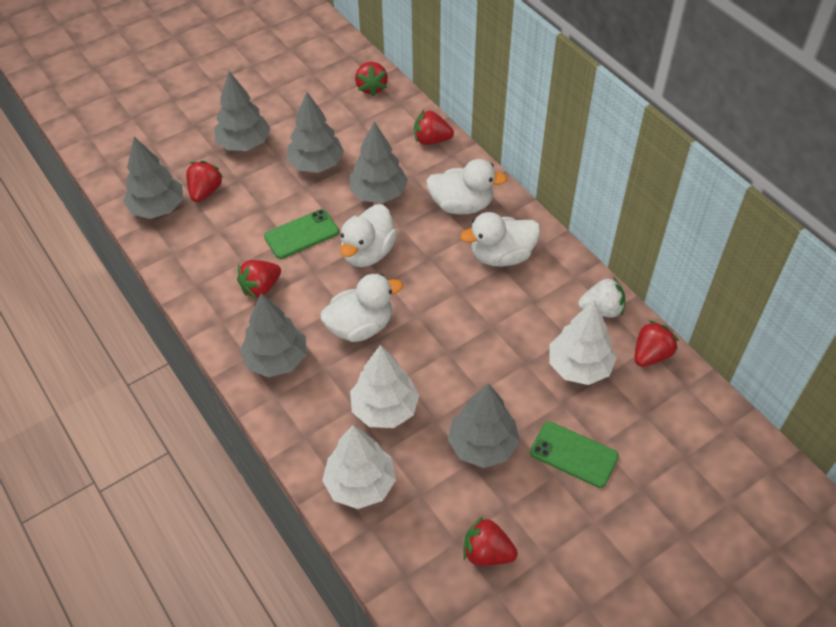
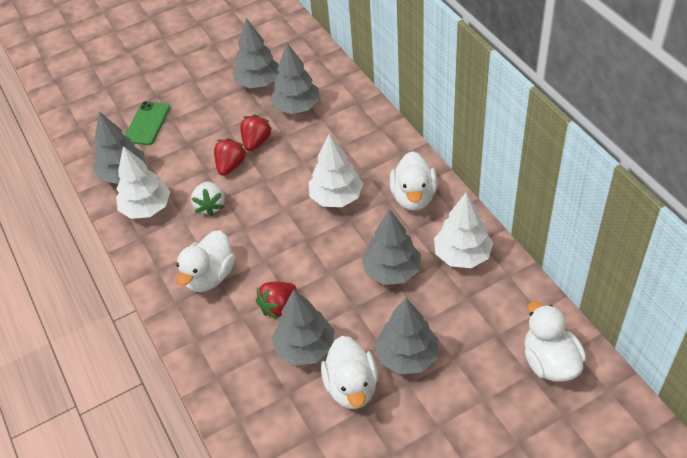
green phone: 2 -> 1
red strawberry: 6 -> 3

